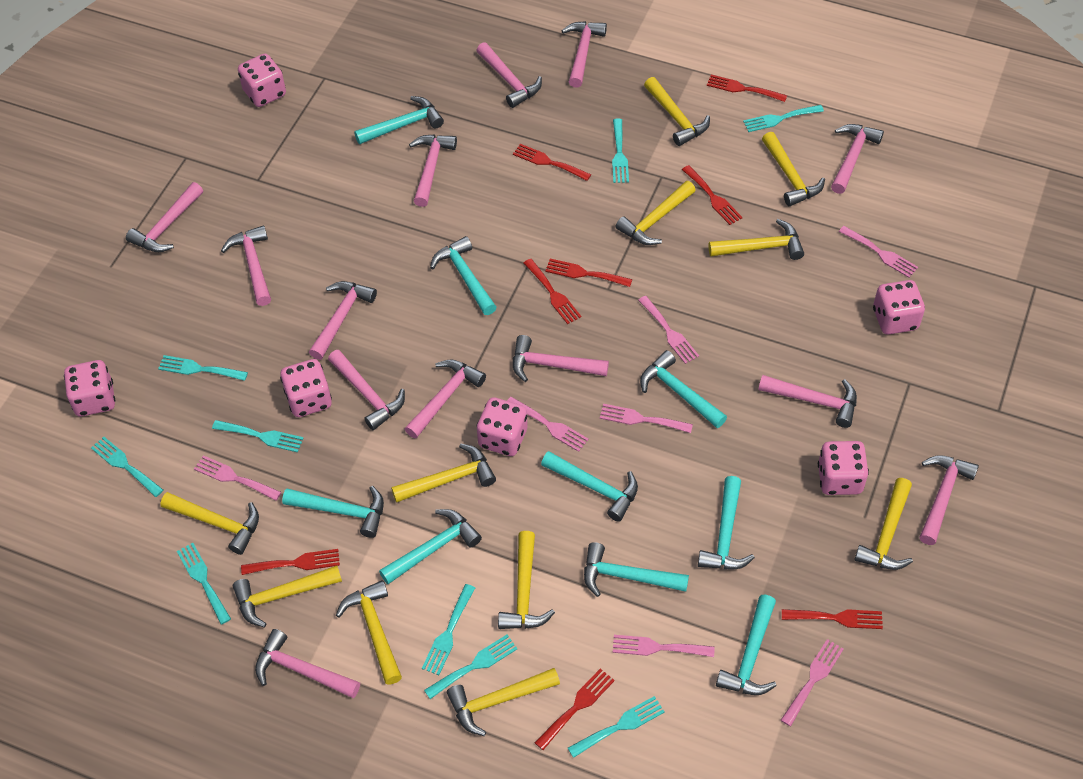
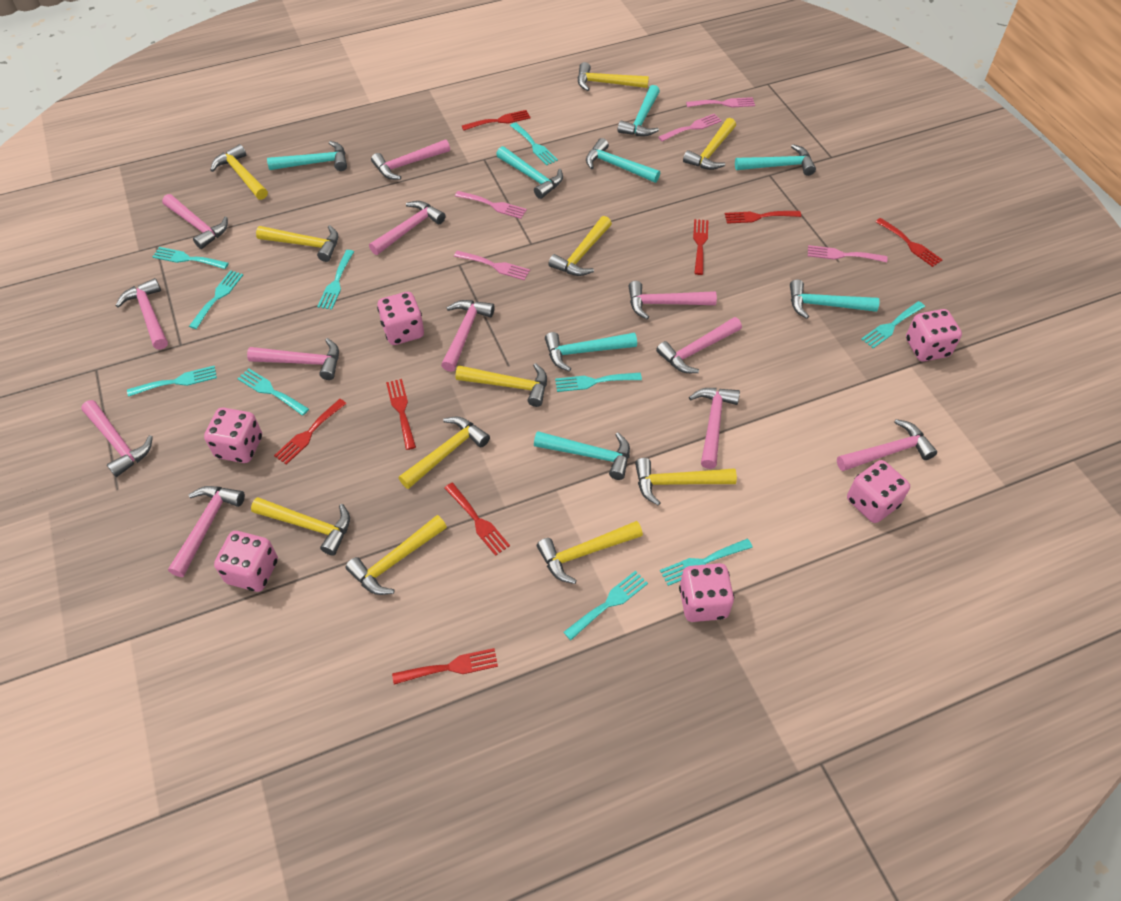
pink fork: 7 -> 5
pink hammer: 13 -> 12
turquoise fork: 9 -> 10
turquoise hammer: 9 -> 8

